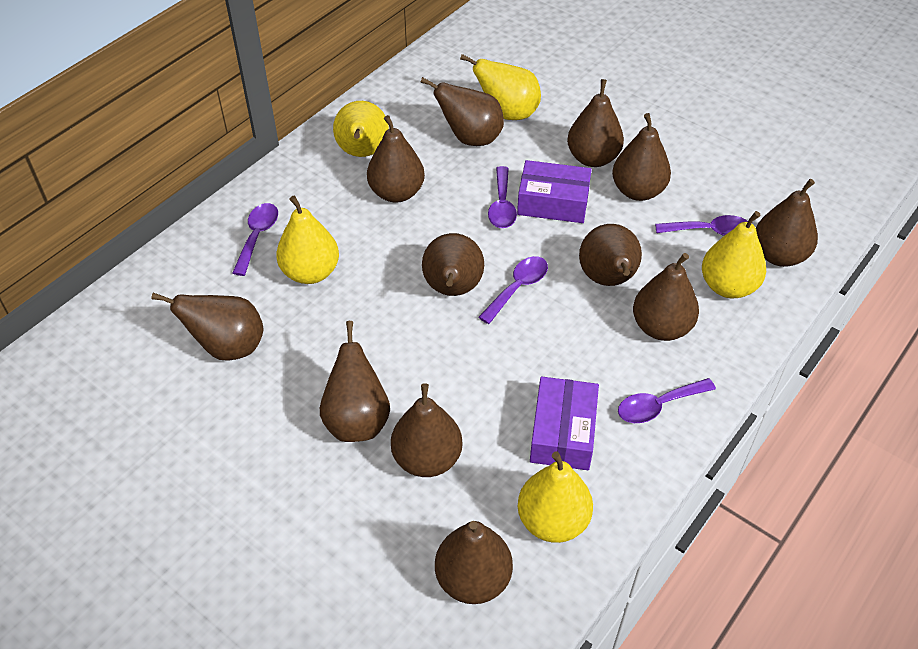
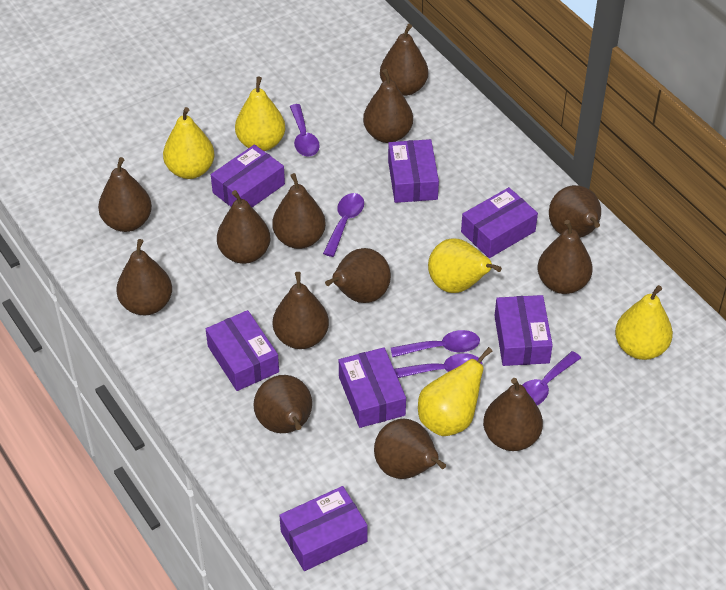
brown pear: 12 -> 13
purple box: 2 -> 7

